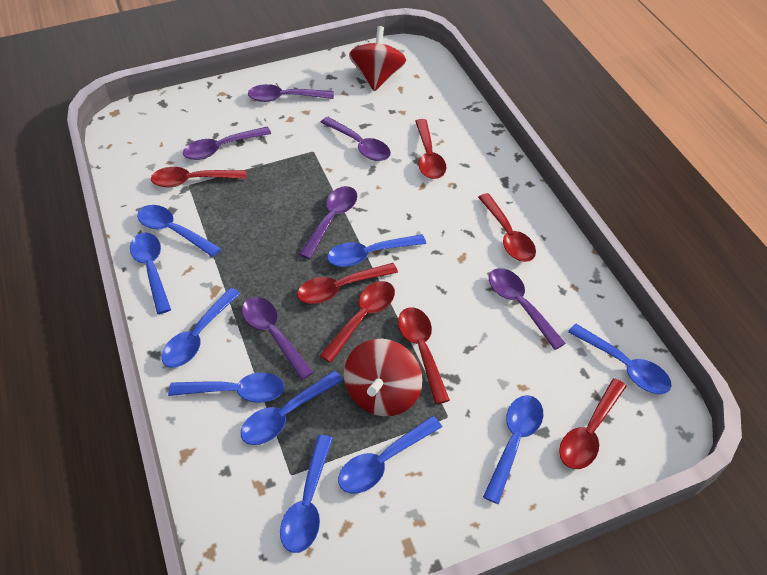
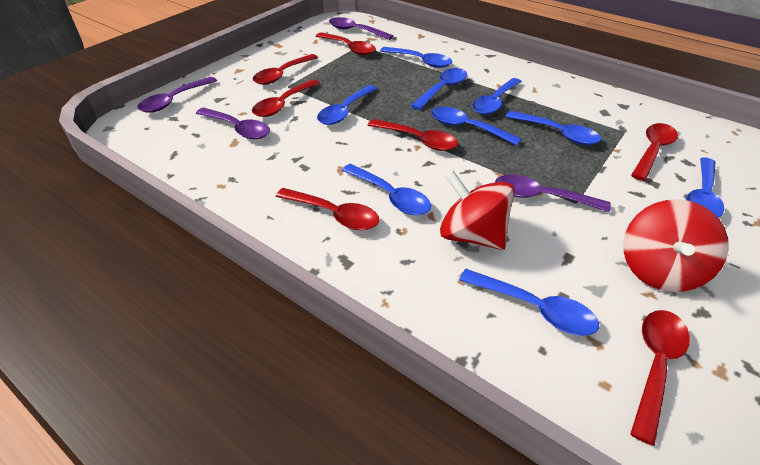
blue spoon: 10 -> 9
purple spoon: 6 -> 4

